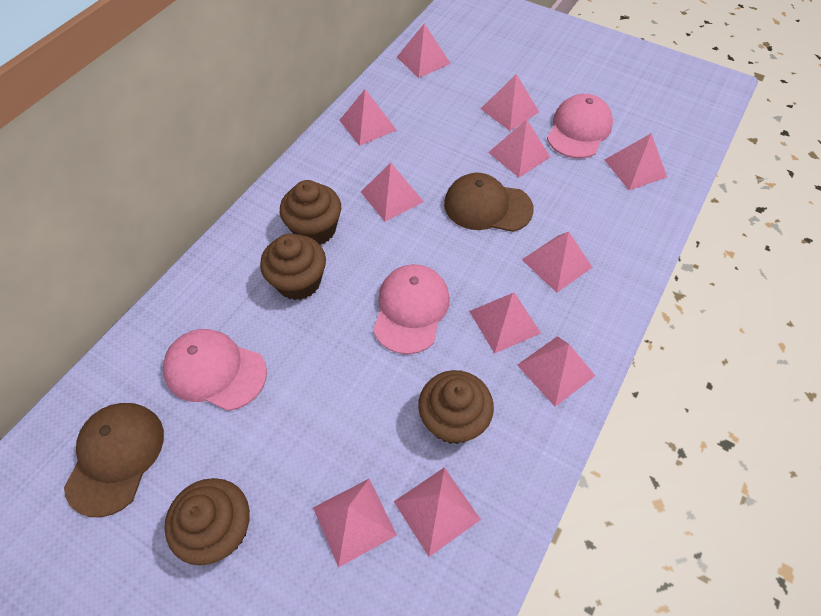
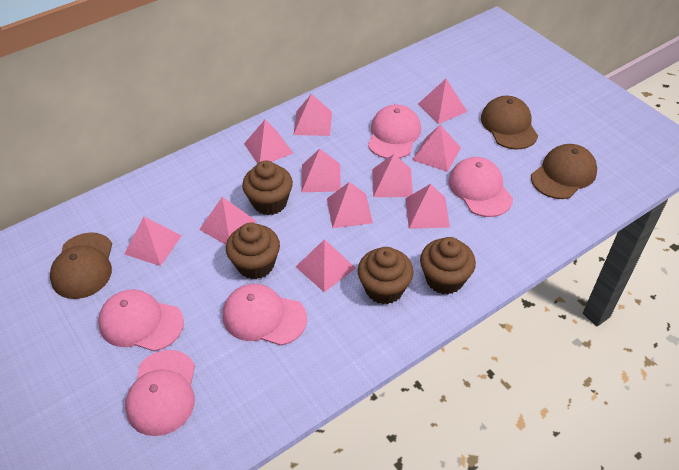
brown cap: 2 -> 3
pink cap: 3 -> 5

